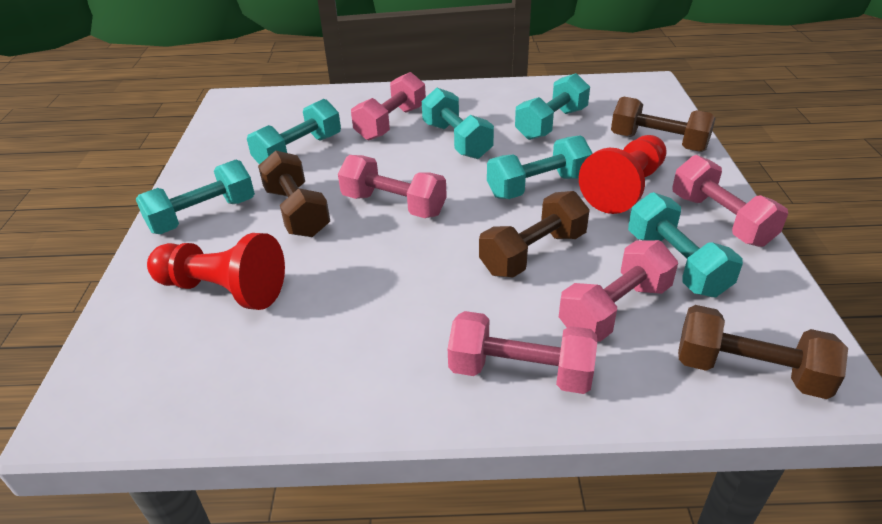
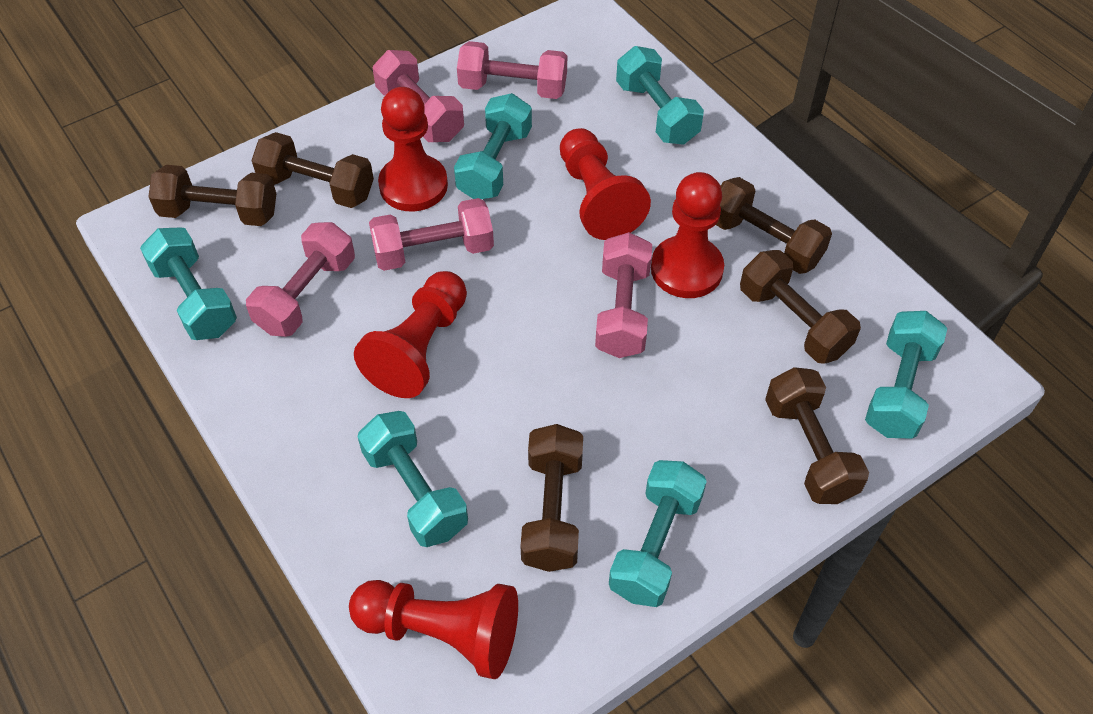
brown dumbbell: 4 -> 6
red pawn: 2 -> 5

